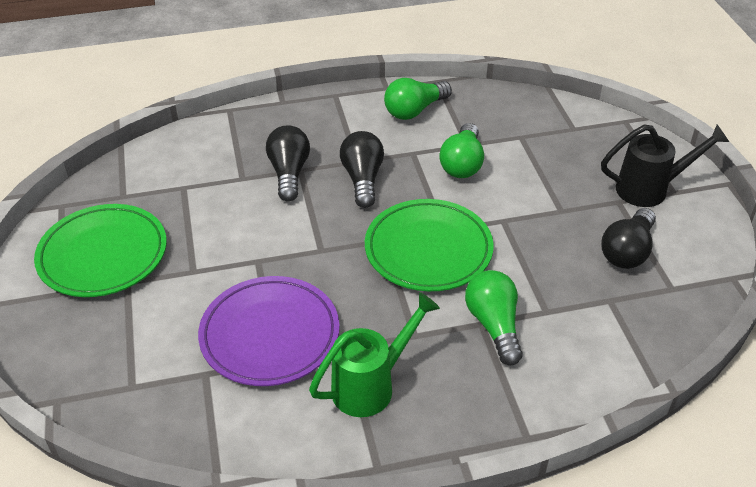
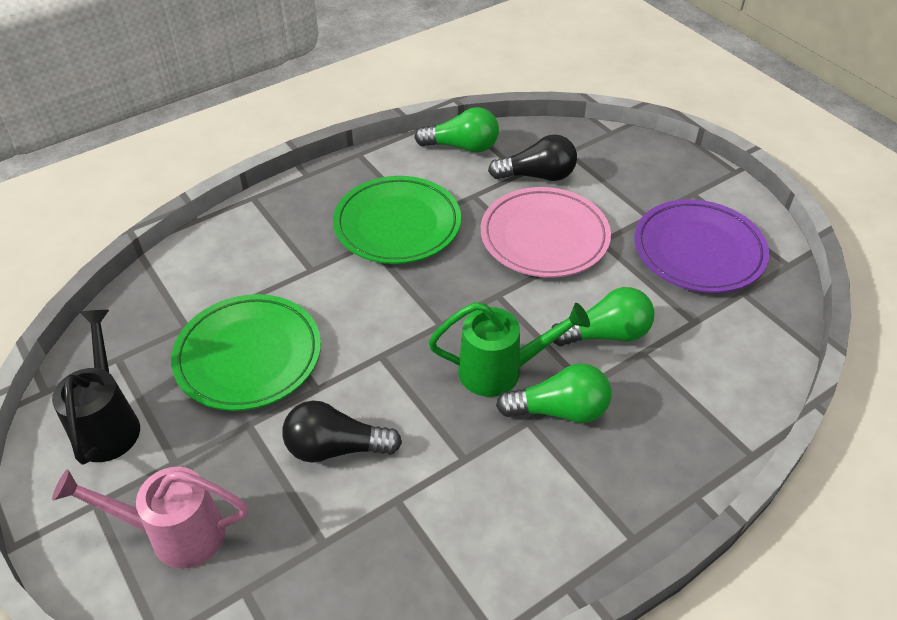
black light bulb: 3 -> 2
pink plate: 0 -> 1
pink watering can: 0 -> 1

